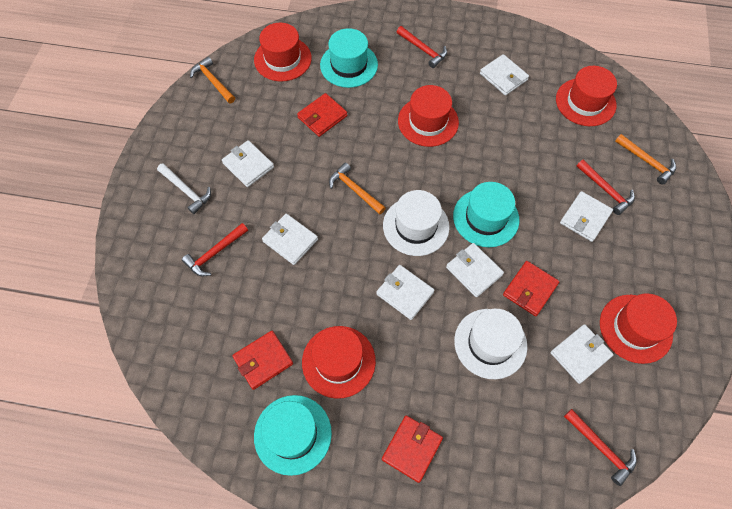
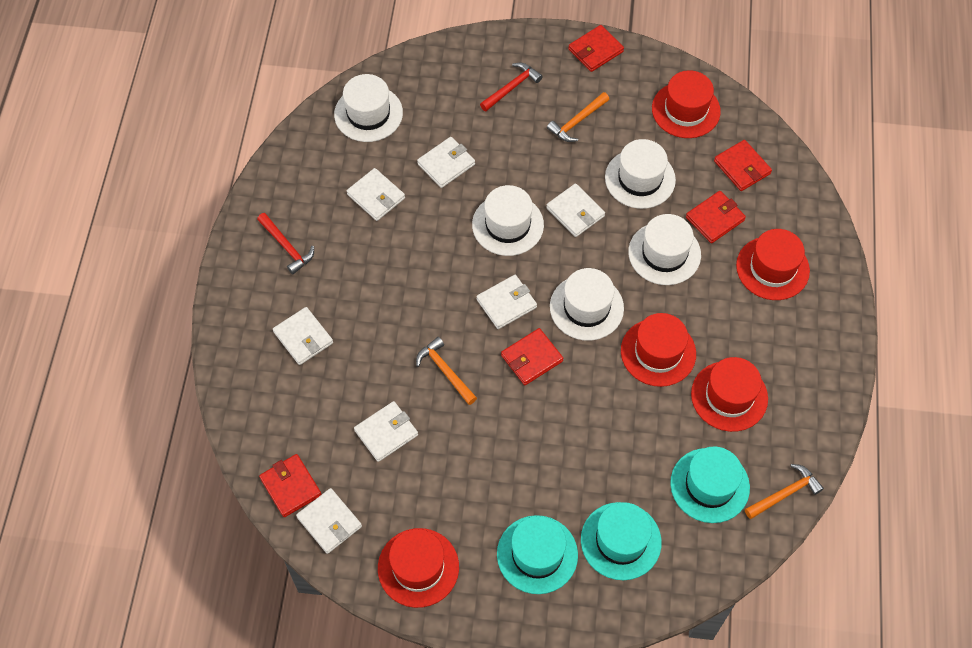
red hammer: 4 -> 2
red wallet: 4 -> 5
white hammer: 1 -> 0
white hat: 2 -> 5

